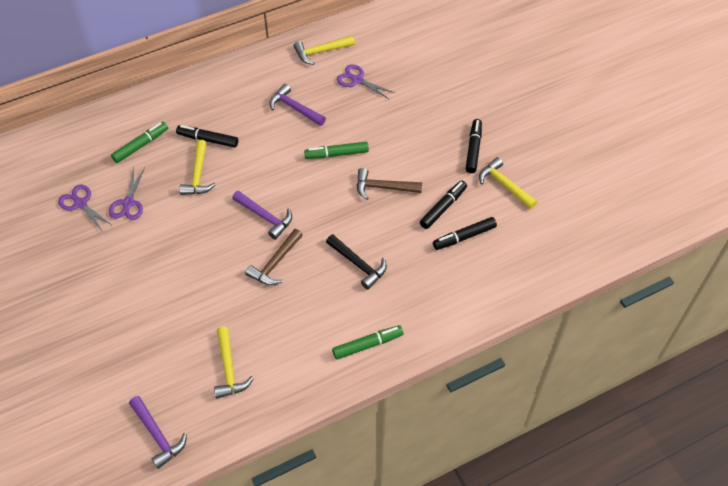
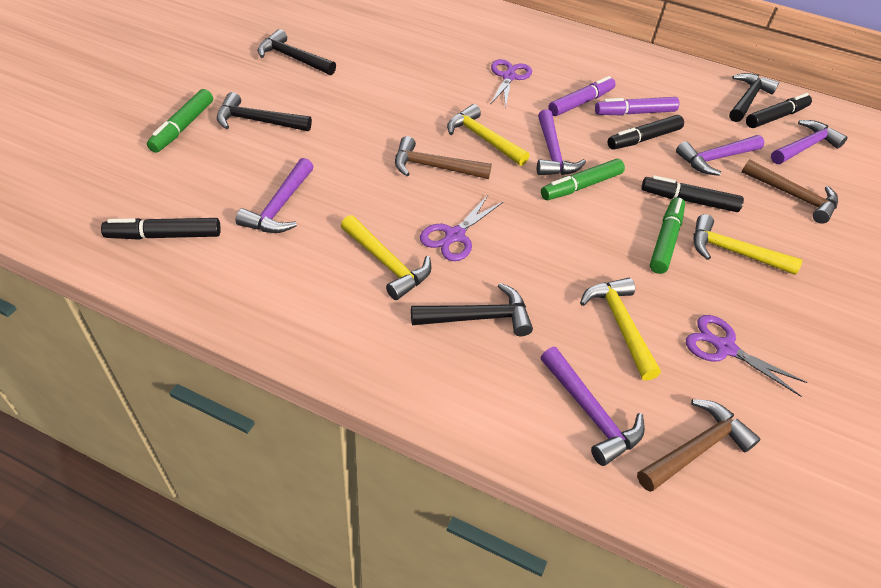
black hammer: 1 -> 4
brown hammer: 2 -> 3
purple hammer: 3 -> 5
purple marker: 0 -> 2

